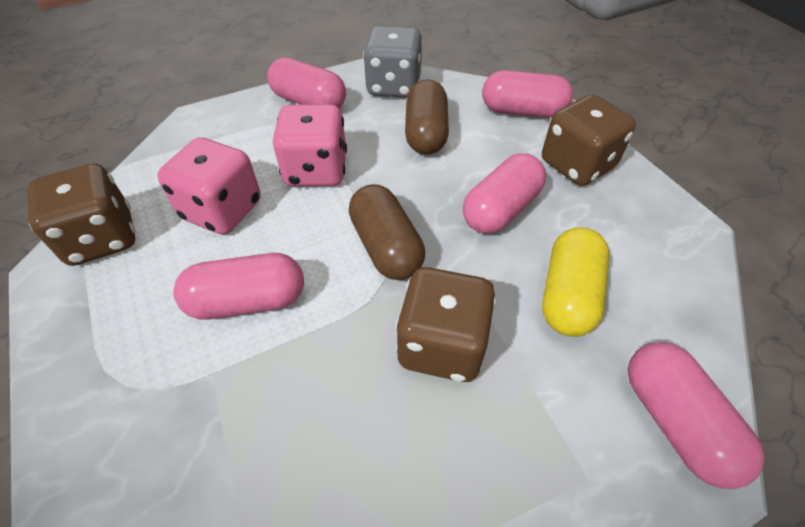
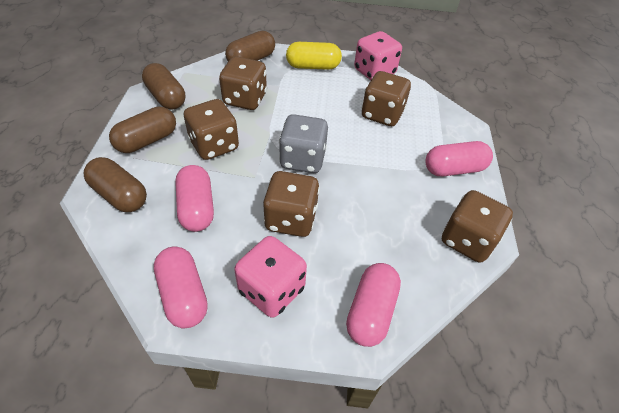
brown capsule: 2 -> 4
brown dice: 3 -> 5
pink capsule: 5 -> 4

